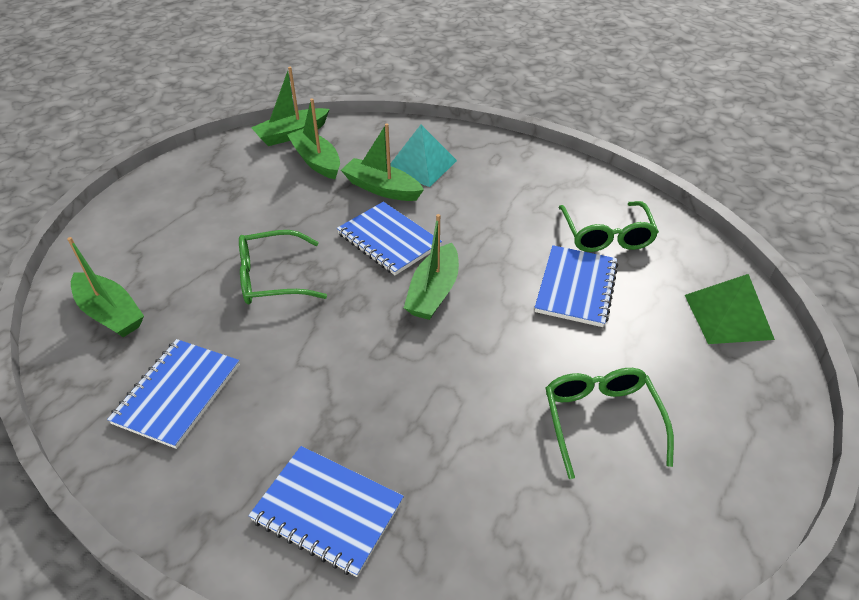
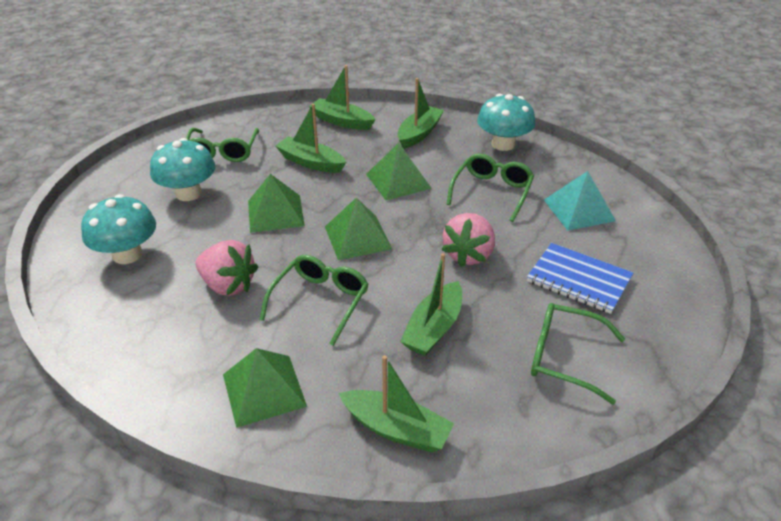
blue notebook: 4 -> 1
green glasses: 3 -> 4
green pyramid: 1 -> 4
pink strawberry: 0 -> 2
turquoise mushroom: 0 -> 3

